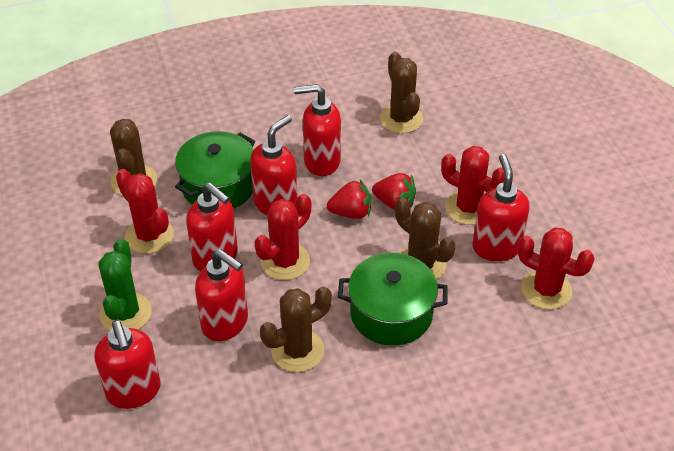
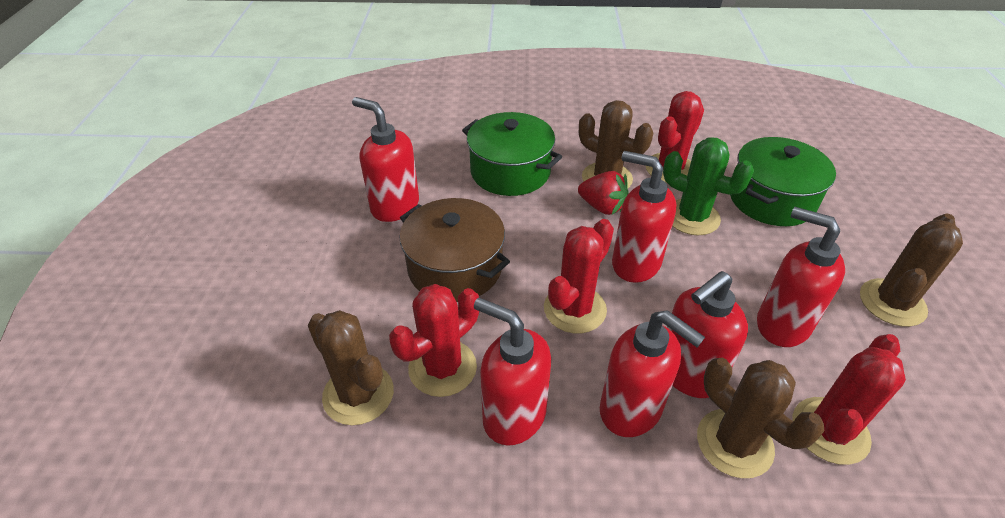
brown pot: 0 -> 1
red strawberry: 2 -> 1

